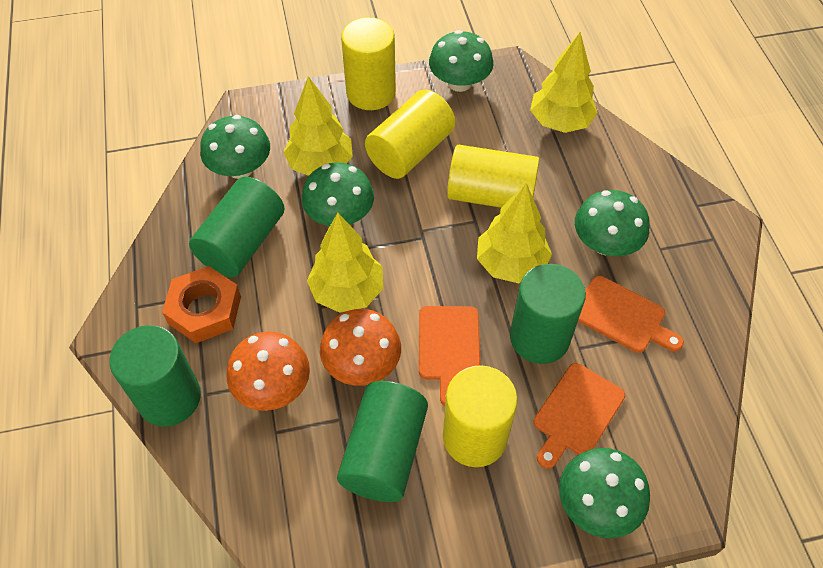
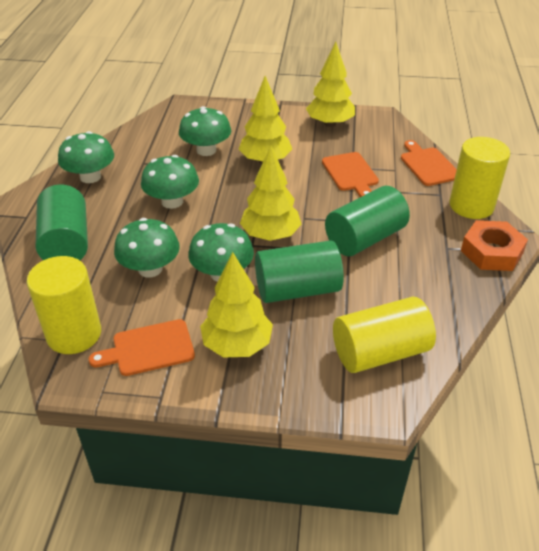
green cylinder: 4 -> 3
orange mushroom: 2 -> 0
yellow cylinder: 4 -> 3

